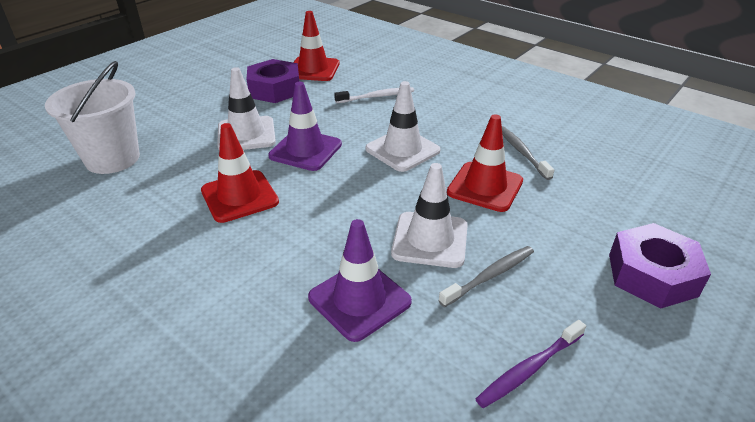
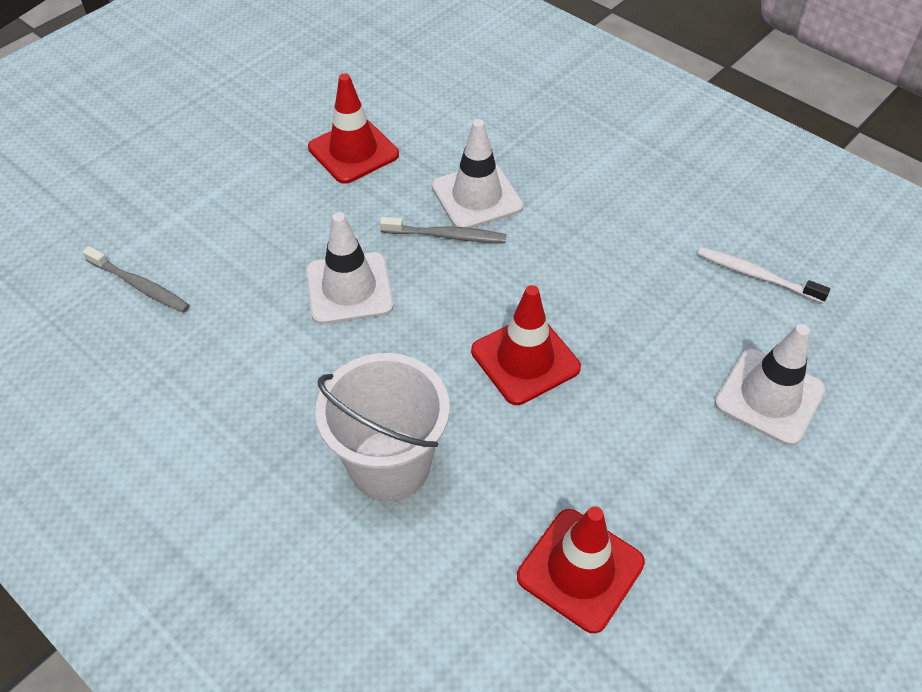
purple nut: 2 -> 0
purple toothbrush: 1 -> 0
purple traffic cone: 2 -> 0

